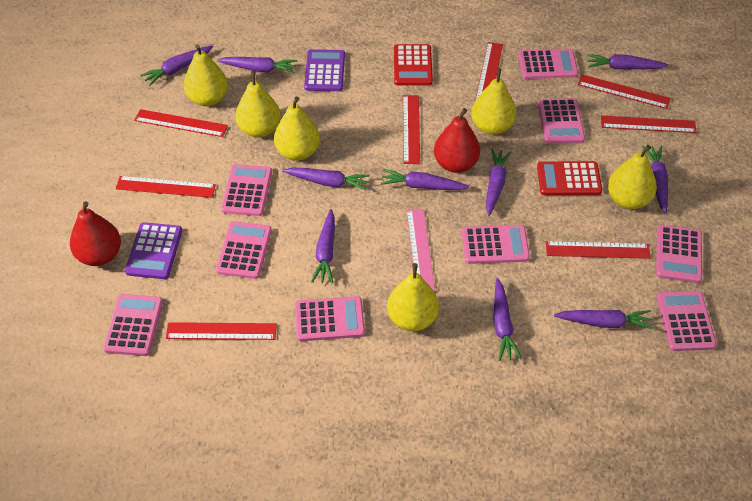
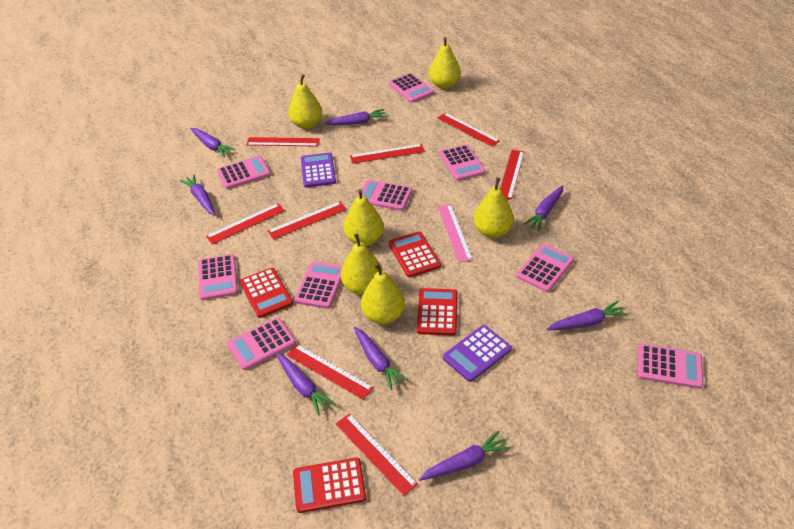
purple carrot: 10 -> 8
red calculator: 2 -> 4
red pear: 2 -> 0

